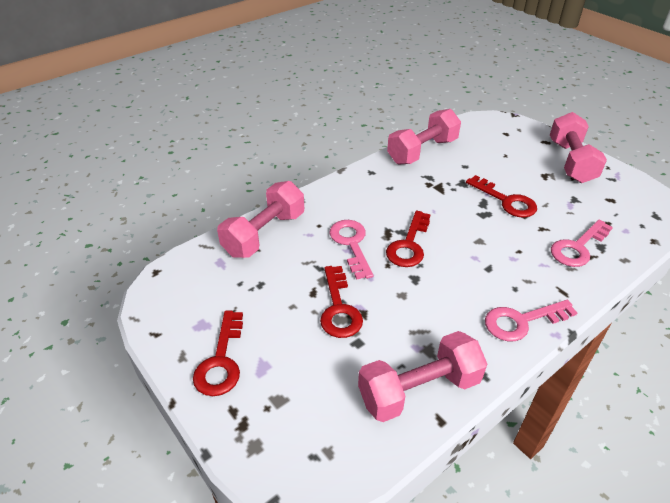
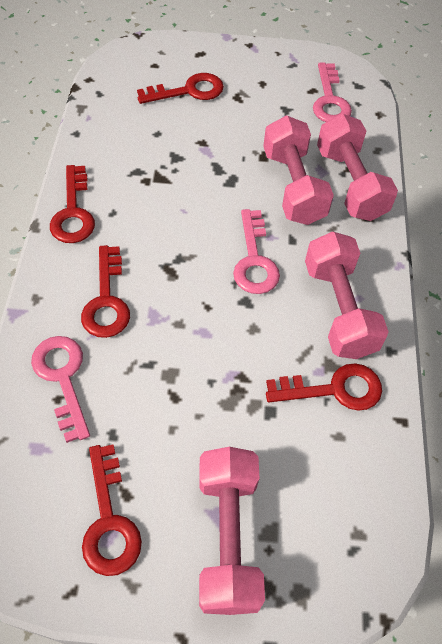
red key: 4 -> 5

